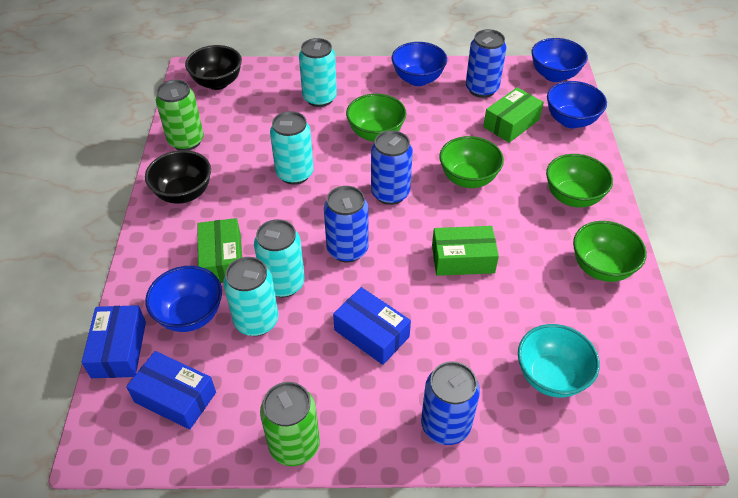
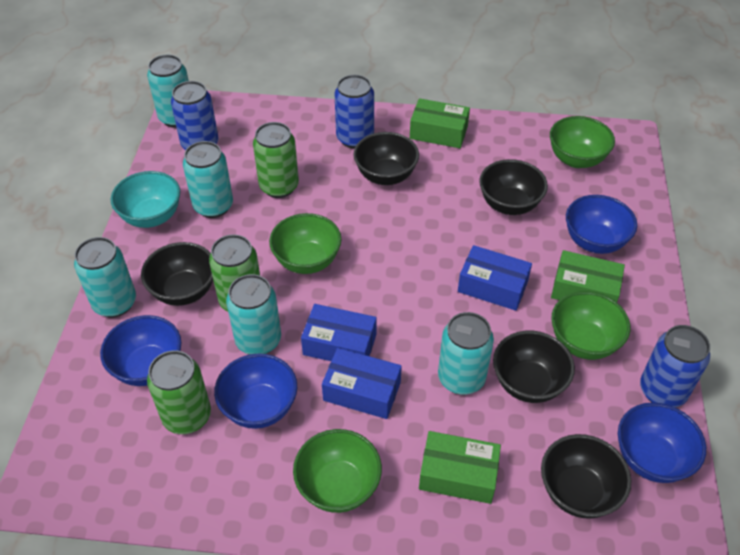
black bowl: 2 -> 5
blue can: 4 -> 3
green can: 2 -> 3
turquoise can: 4 -> 5

